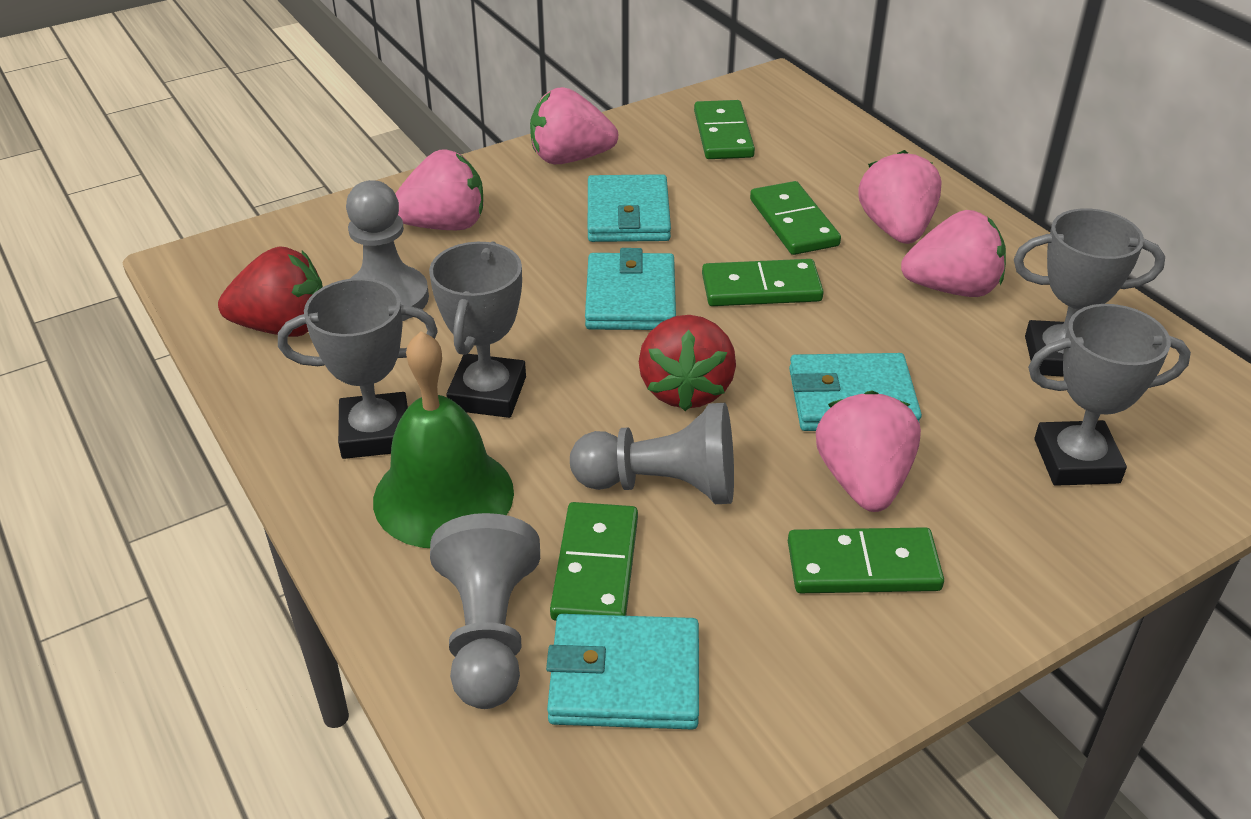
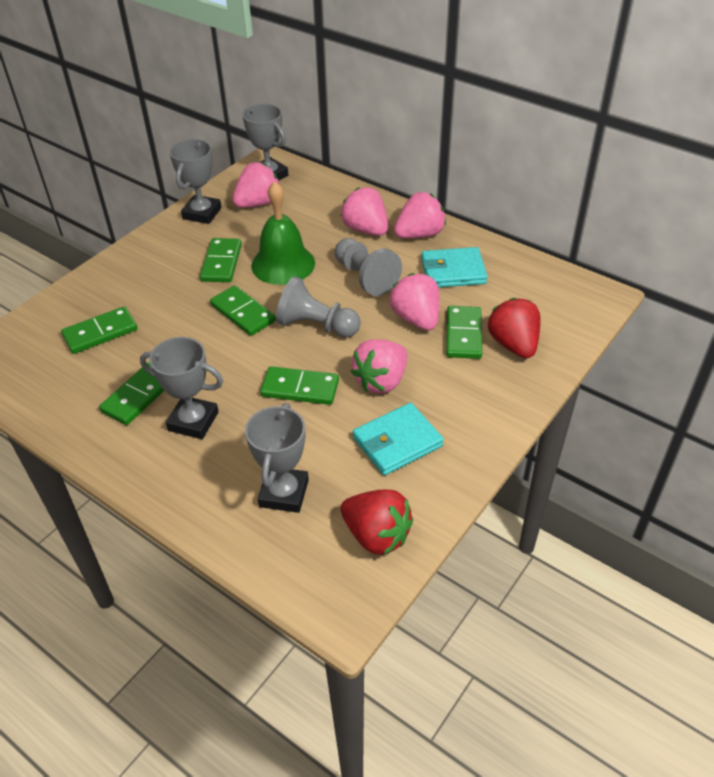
green domino: 5 -> 6
grey pawn: 3 -> 2
turquoise wallet: 4 -> 2

